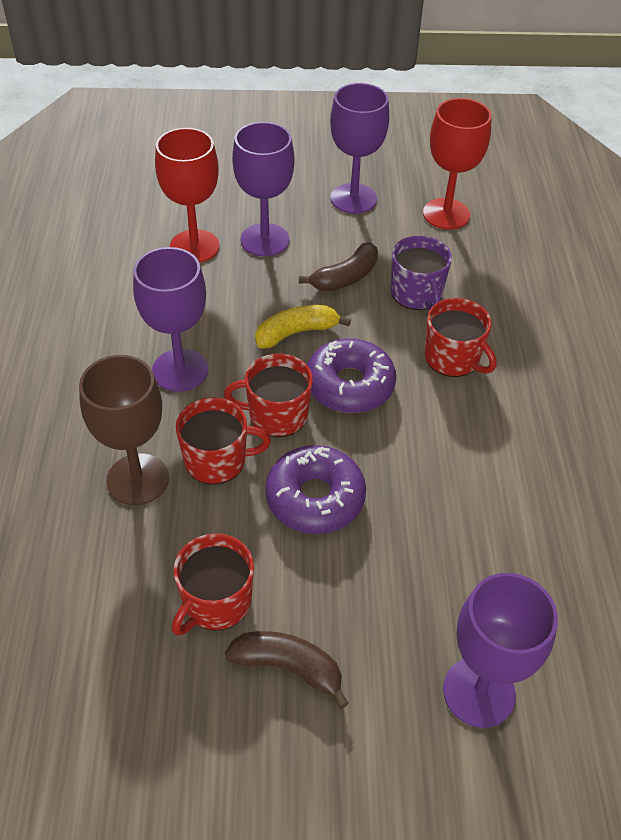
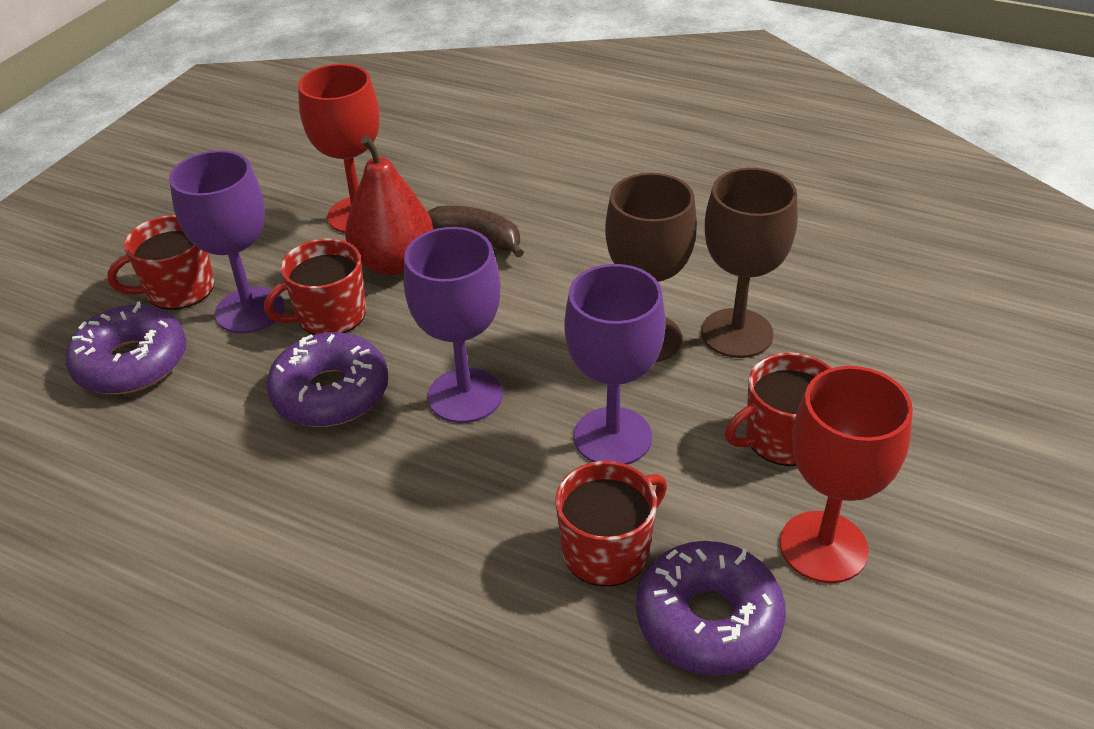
brown banana: 2 -> 1
brown goblet: 1 -> 2
purple donut: 2 -> 3
purple goblet: 4 -> 3
purple mug: 1 -> 0
red pear: 0 -> 1
yellow banana: 1 -> 0

